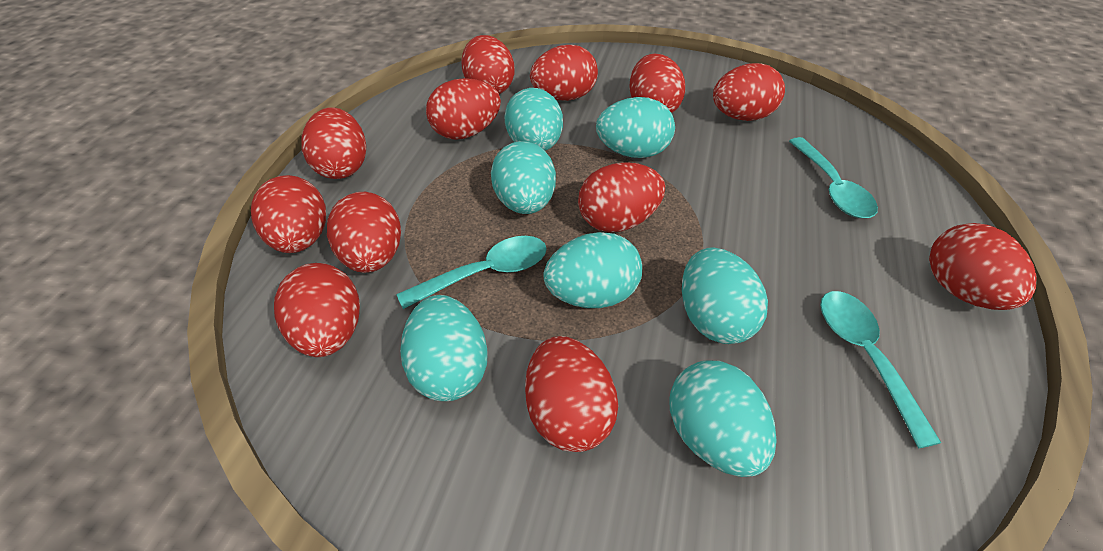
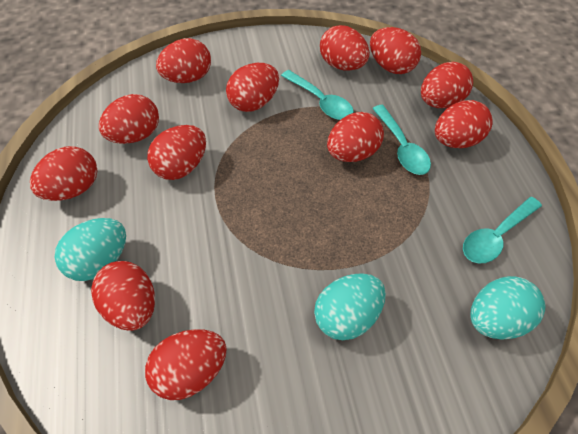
turquoise egg: 7 -> 3

